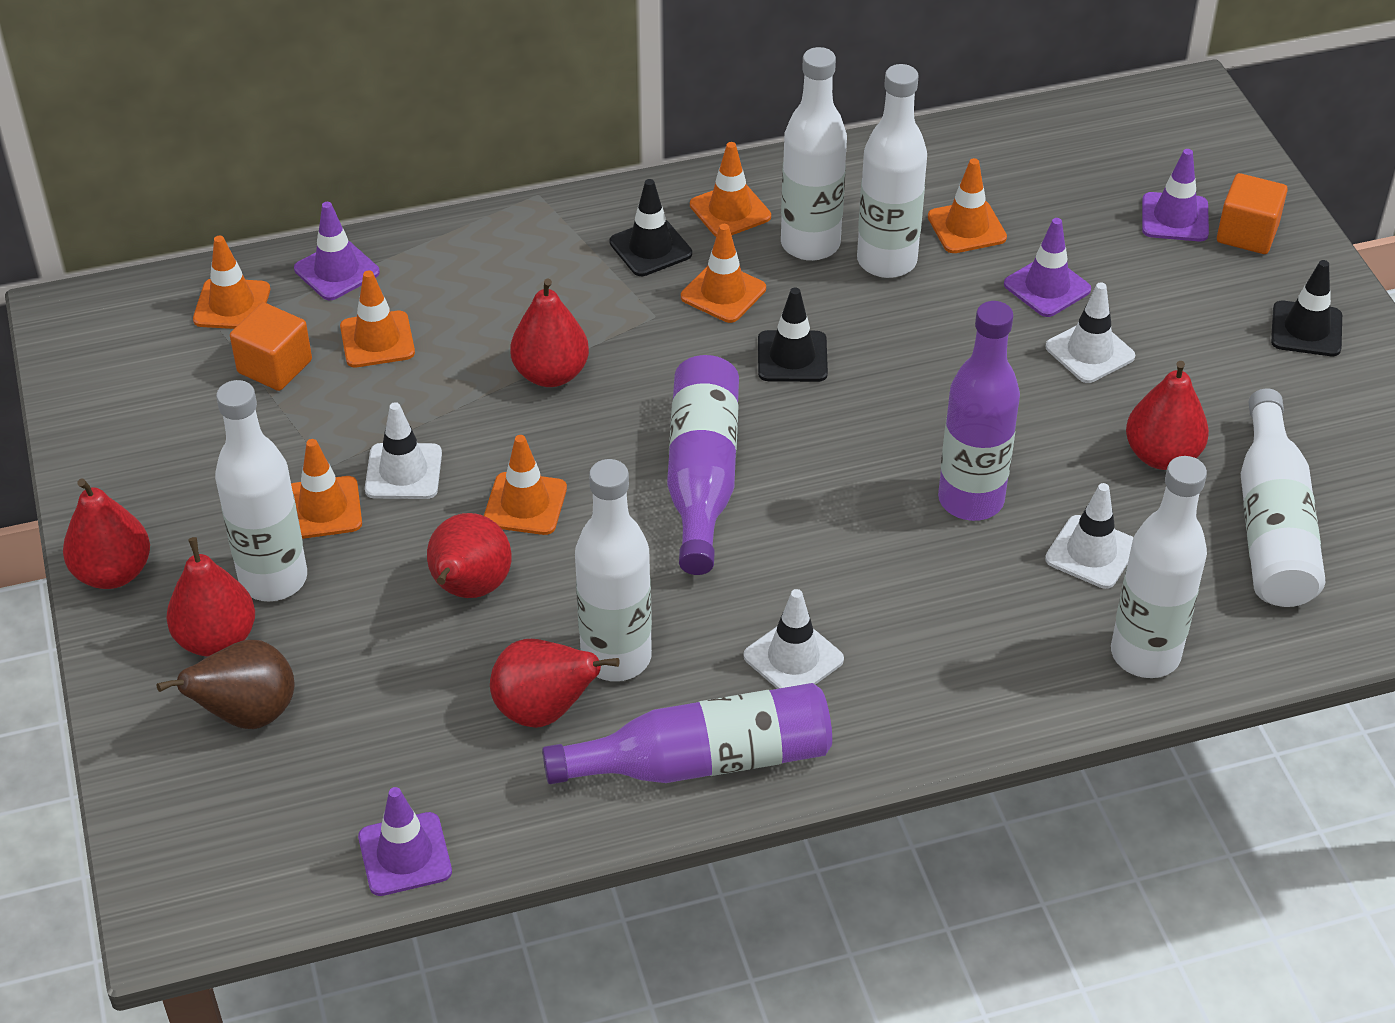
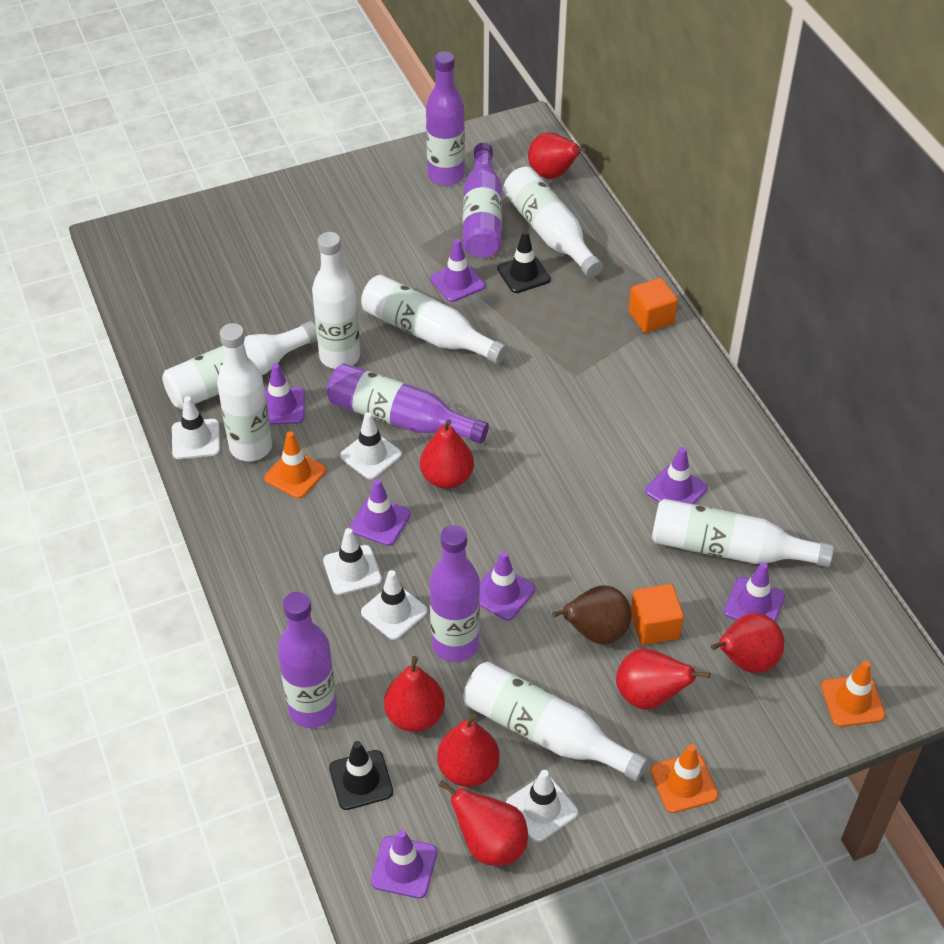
black traffic cone: 3 -> 2
orange traffic cone: 7 -> 3
purple bottle: 3 -> 5
purple traffic cone: 4 -> 7
red pear: 6 -> 7
white bottle: 6 -> 7
white traffic cone: 4 -> 5

